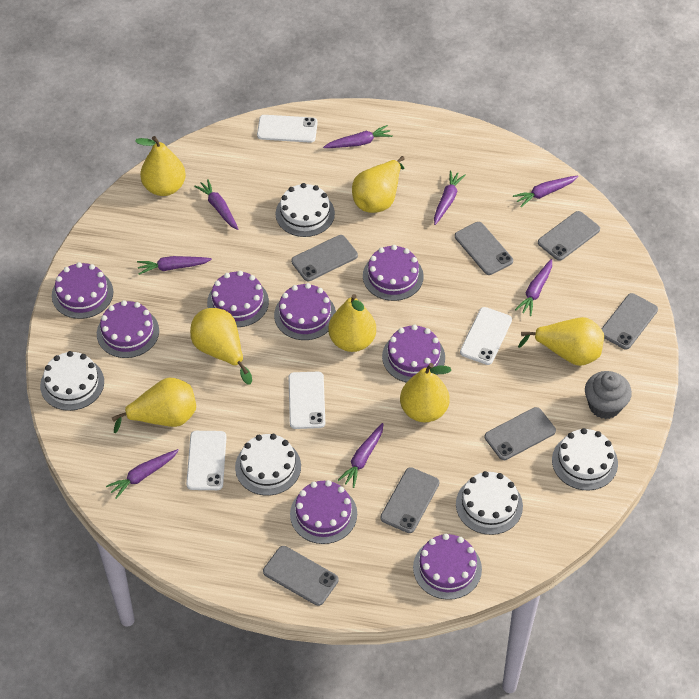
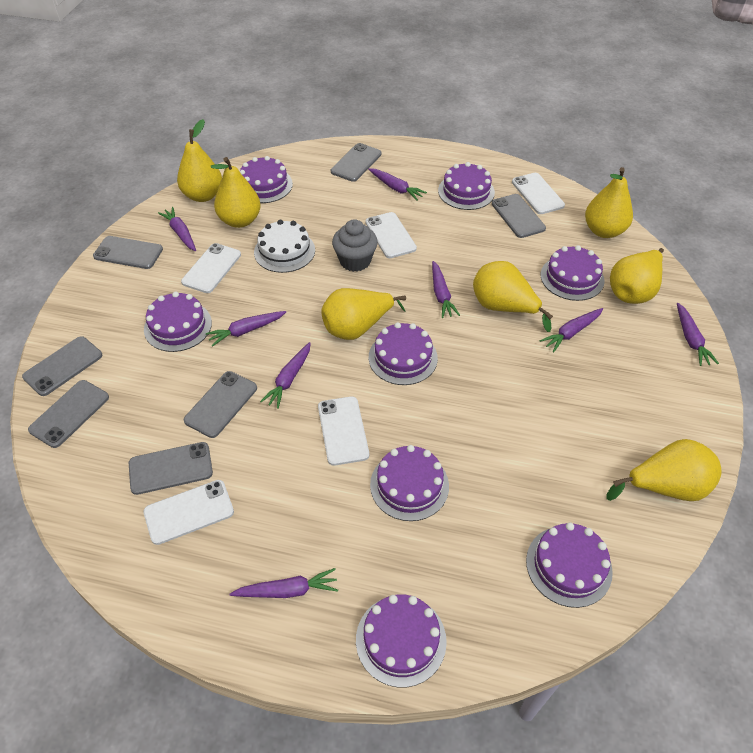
white cake: 5 -> 1
white phone: 4 -> 5

